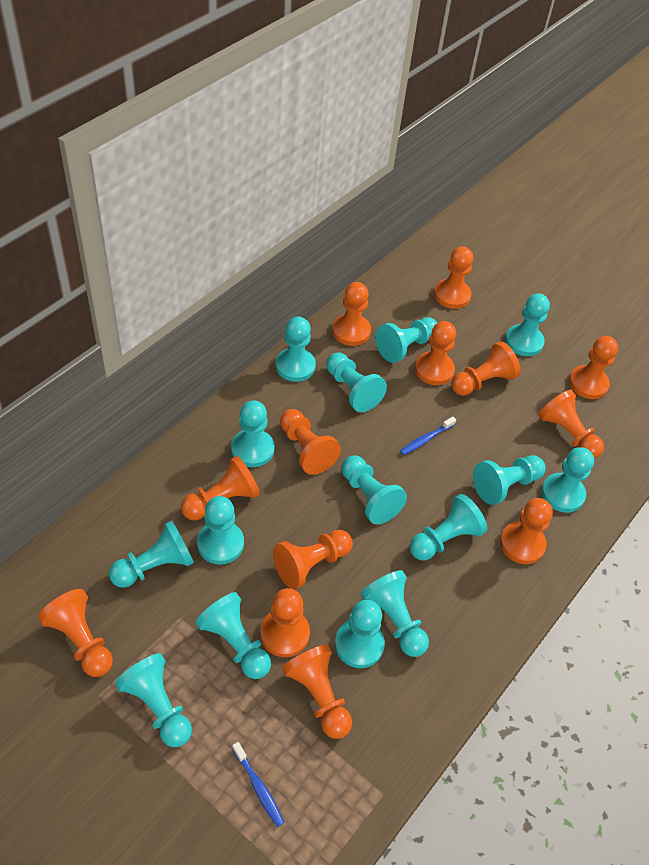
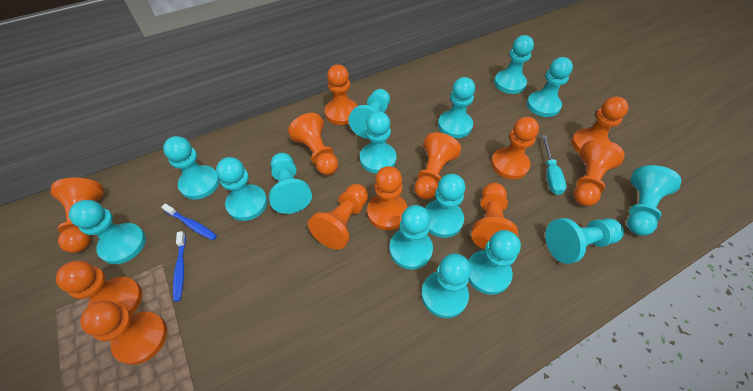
orange pawn: 13 -> 12
turquoise screwdriver: 0 -> 1

